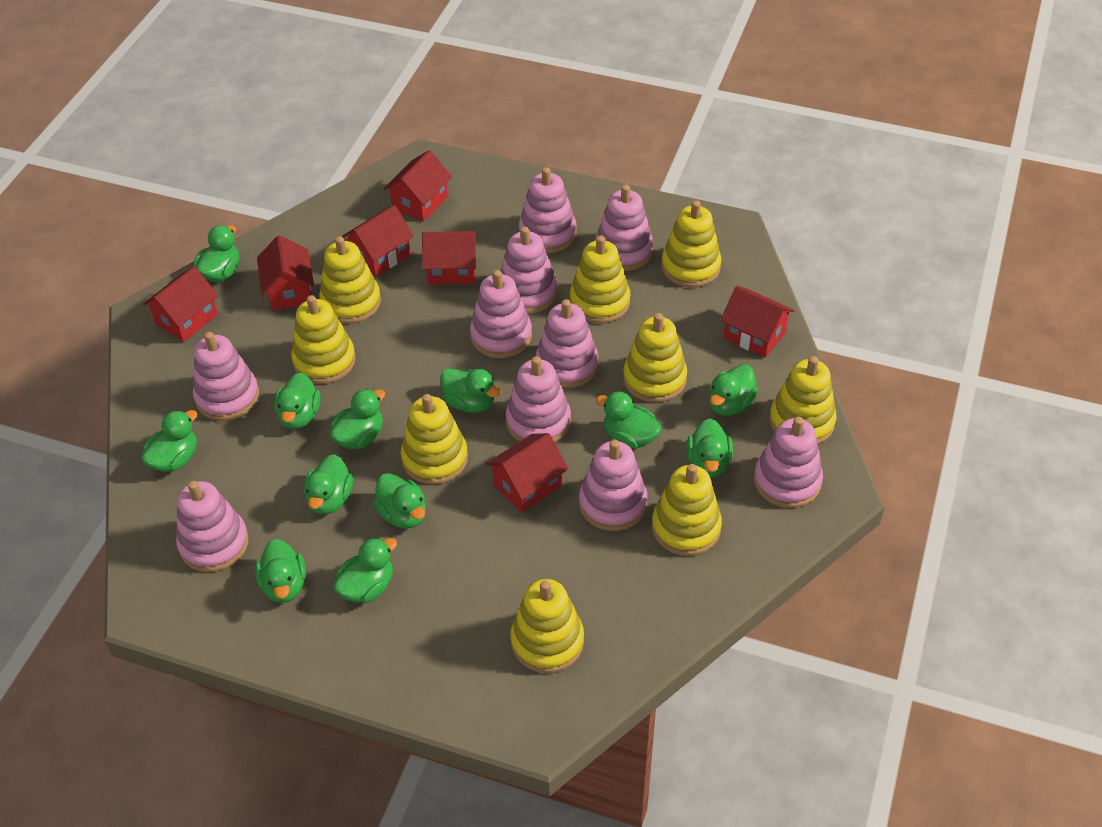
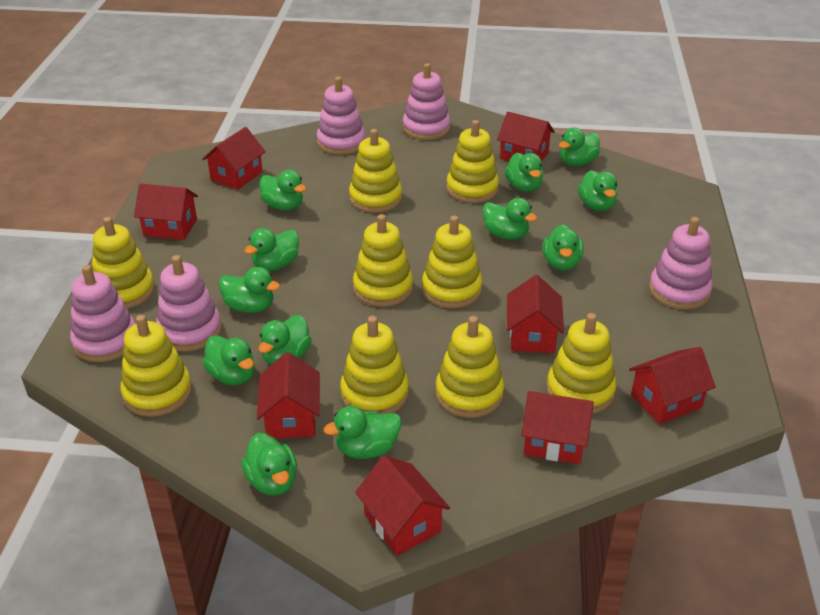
pink stacking toy: 10 -> 5
red house: 7 -> 8

